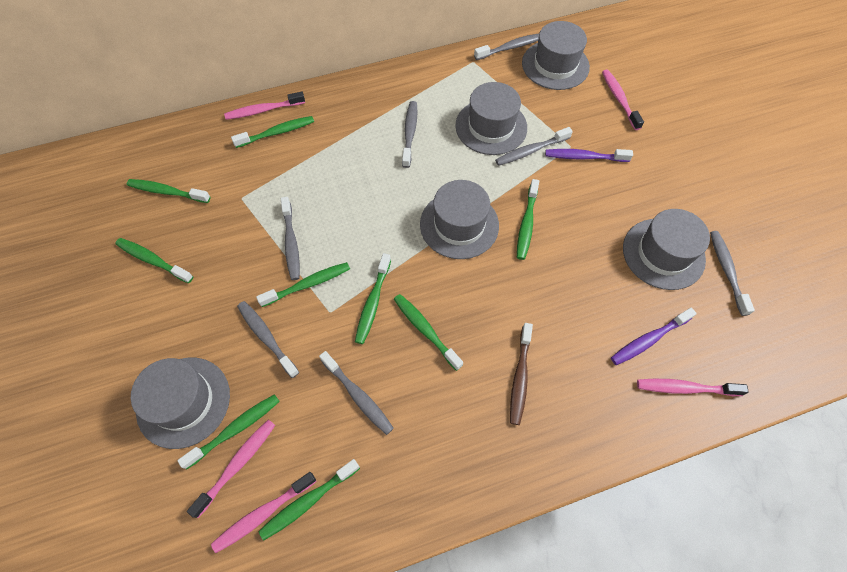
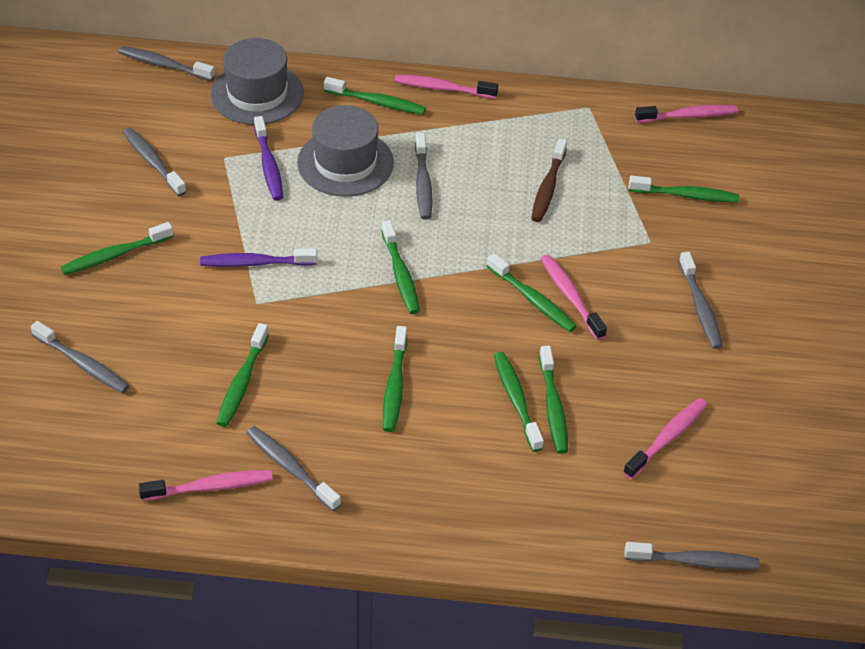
grey hat: 5 -> 2

